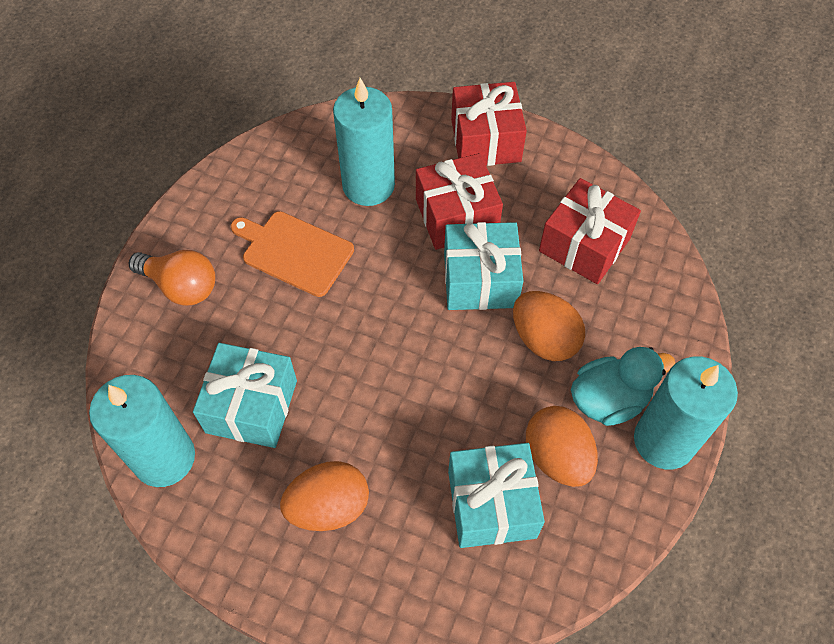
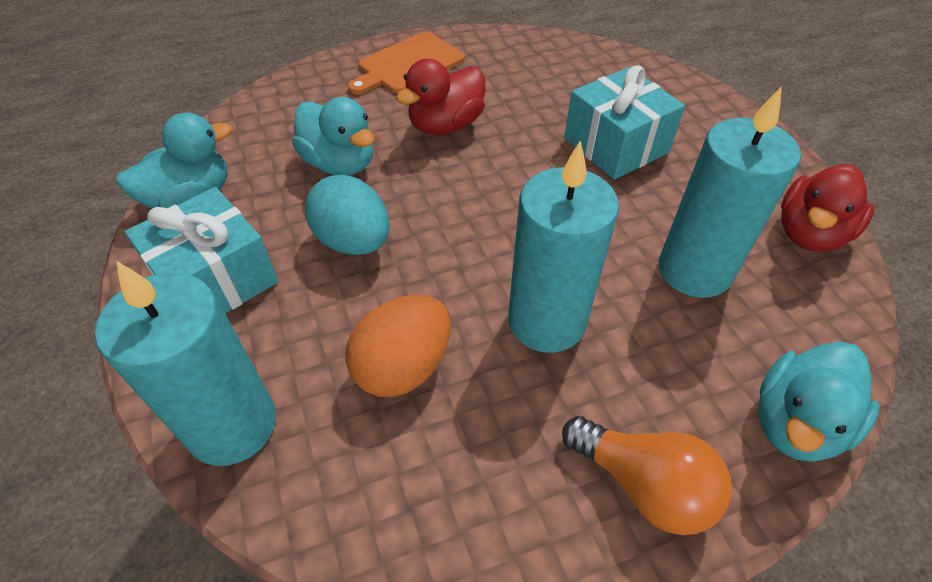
orange egg: 3 -> 1
red duck: 0 -> 2
red gift: 3 -> 0
turquoise duck: 1 -> 3
turquoise egg: 0 -> 1
turquoise gift: 3 -> 2

